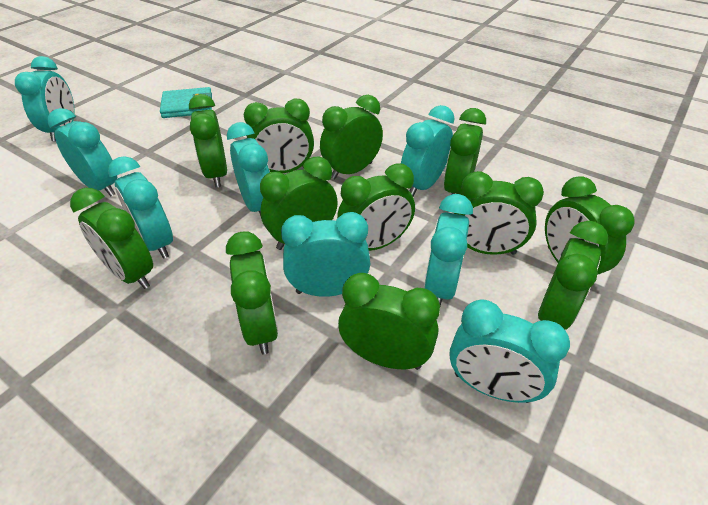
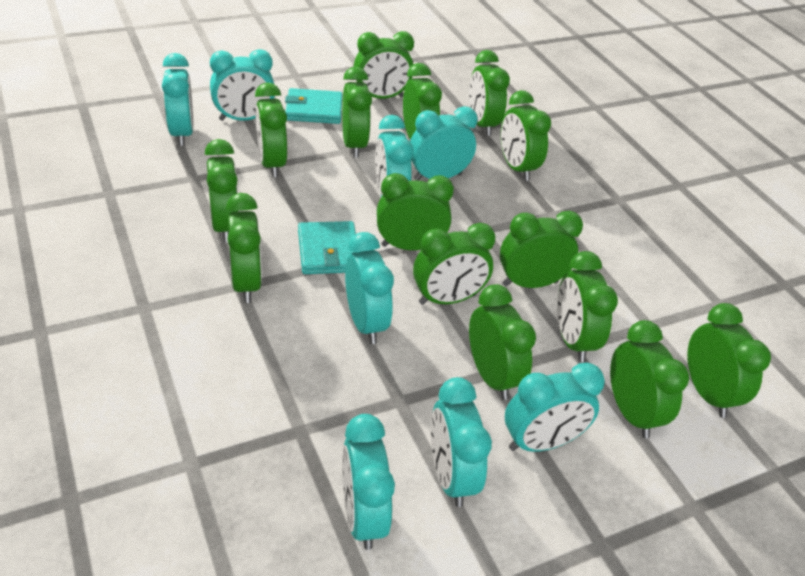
green clock: 12 -> 15
turquoise wallet: 1 -> 2

